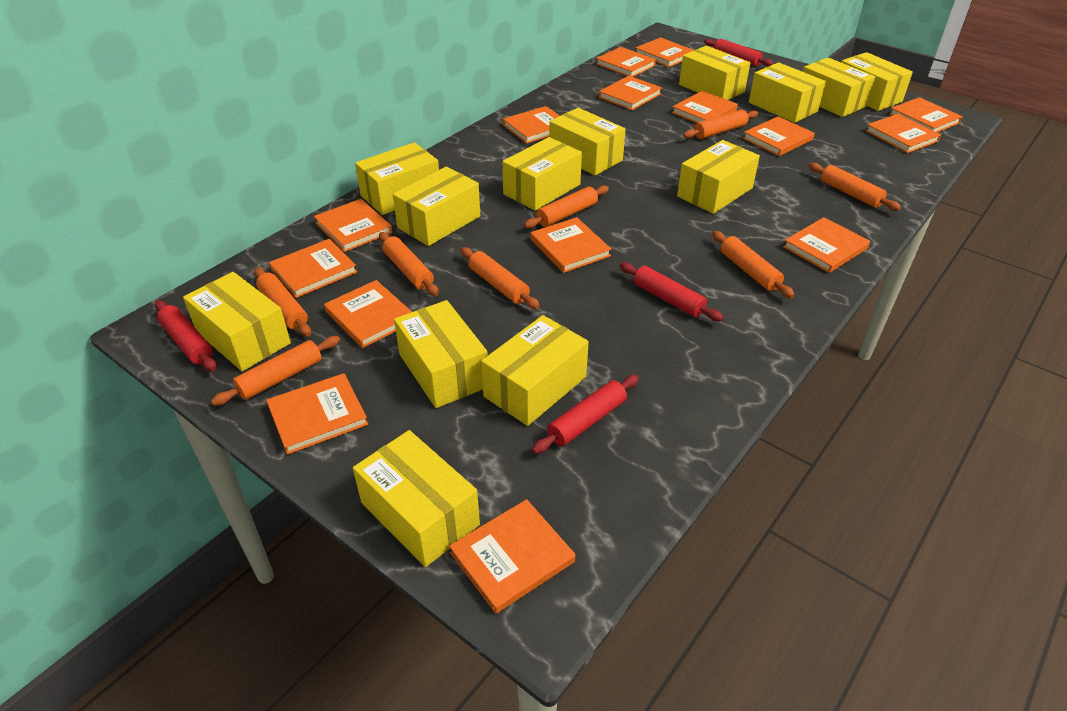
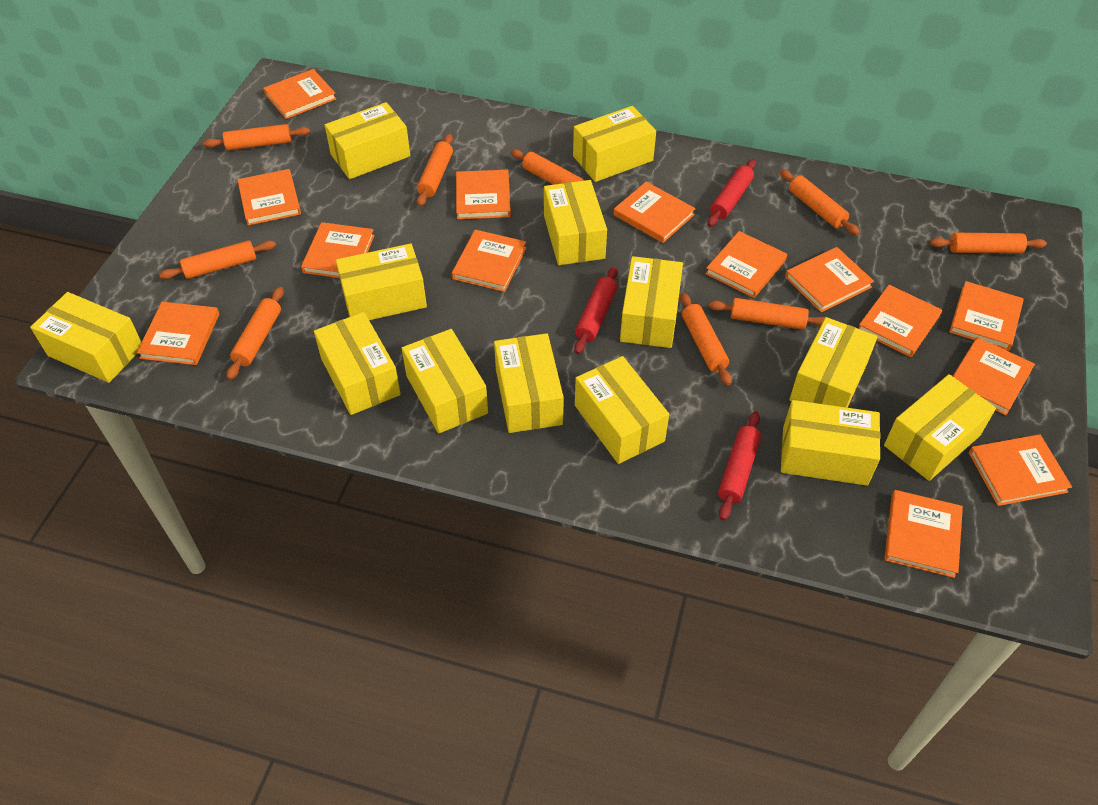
orange book: 15 -> 14
orange rolling pin: 8 -> 9
red rolling pin: 4 -> 3

